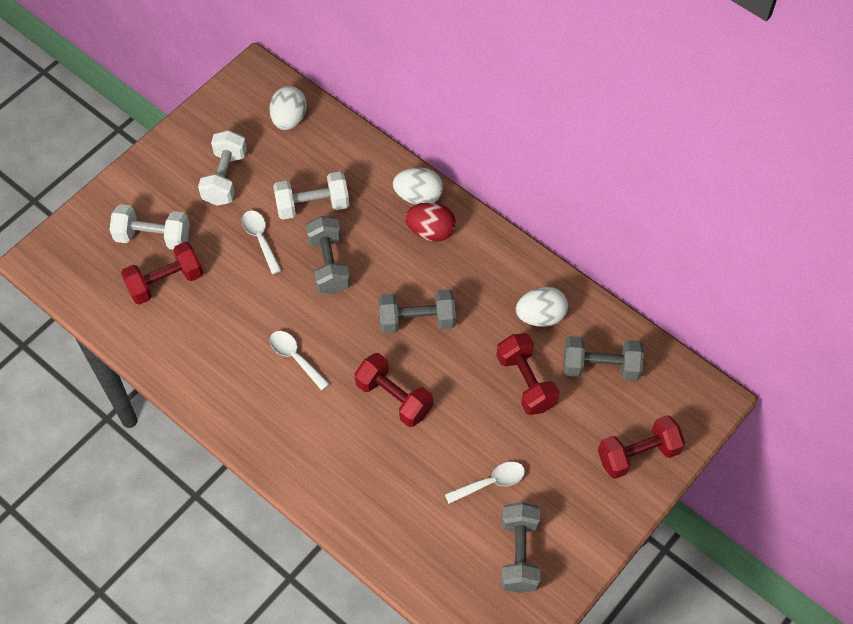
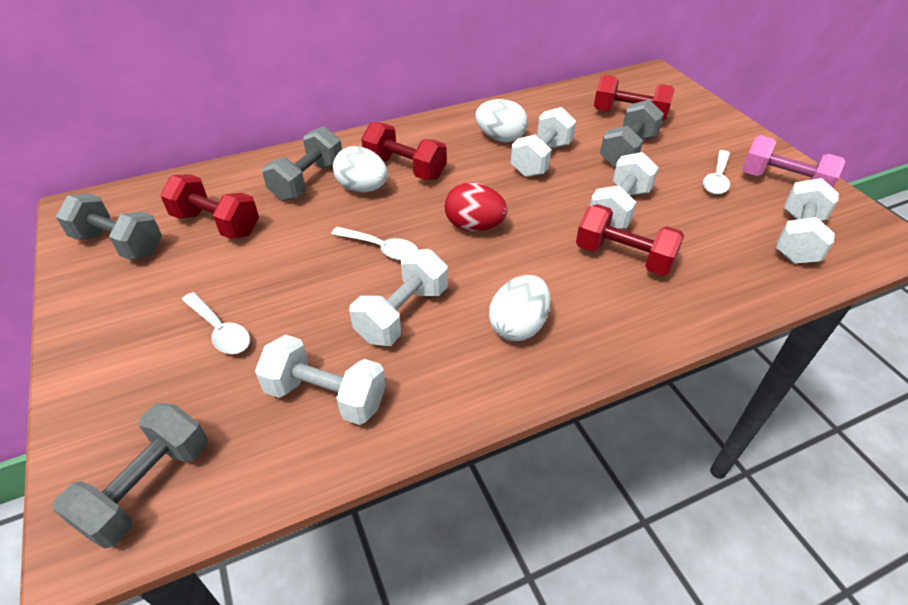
pink dumbbell: 0 -> 1
white dumbbell: 3 -> 5

